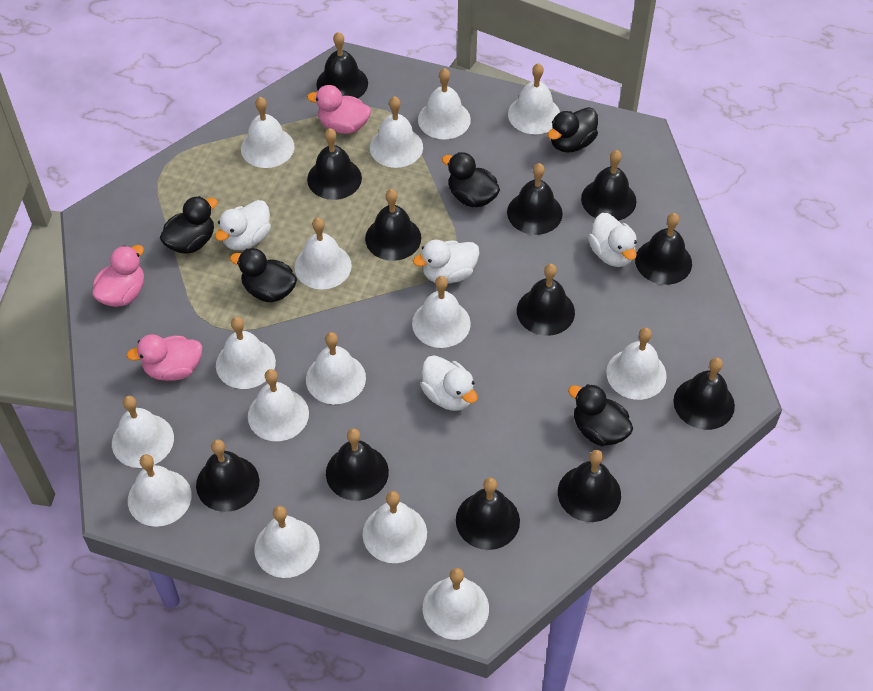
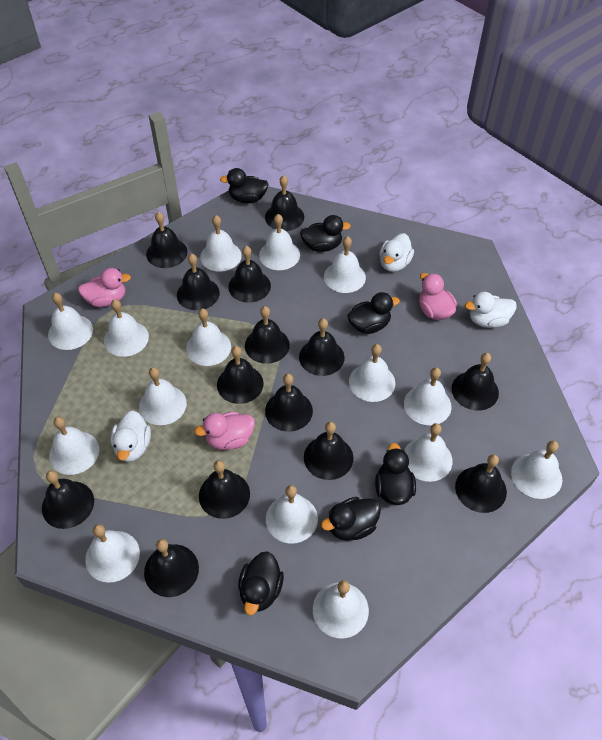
black bell: 12 -> 14
black duck: 5 -> 6
white duck: 4 -> 3

